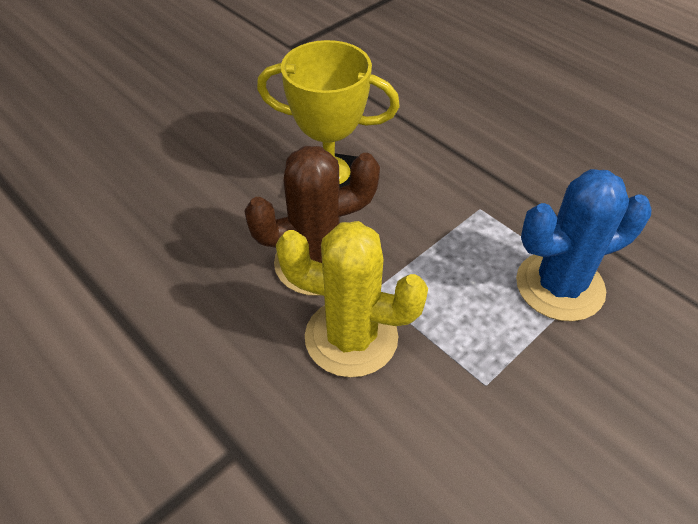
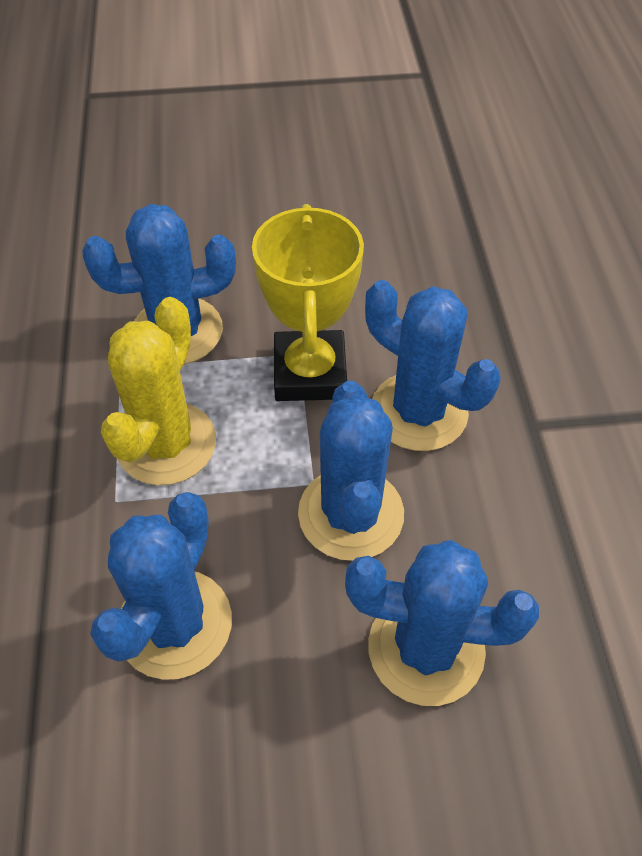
blue cactus: 1 -> 5
brown cactus: 1 -> 0

